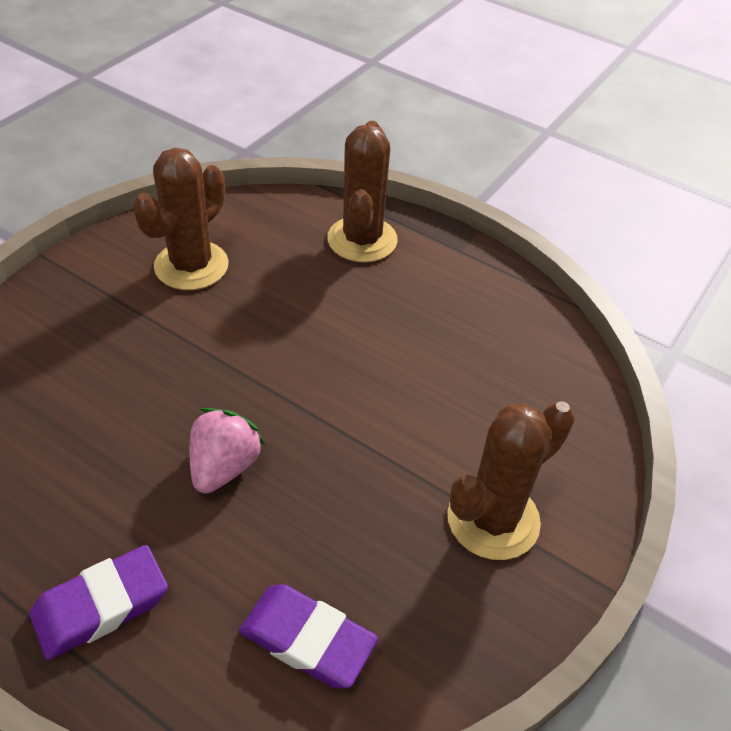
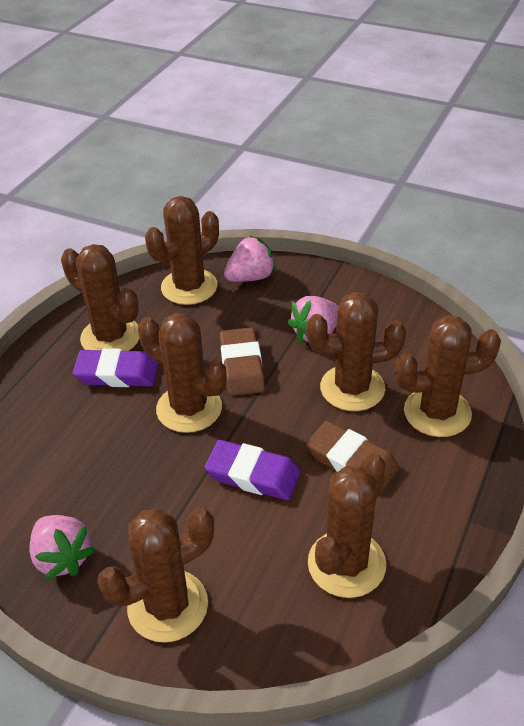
brown cactus: 3 -> 7
brown eraser: 0 -> 2
pink strawberry: 1 -> 3

